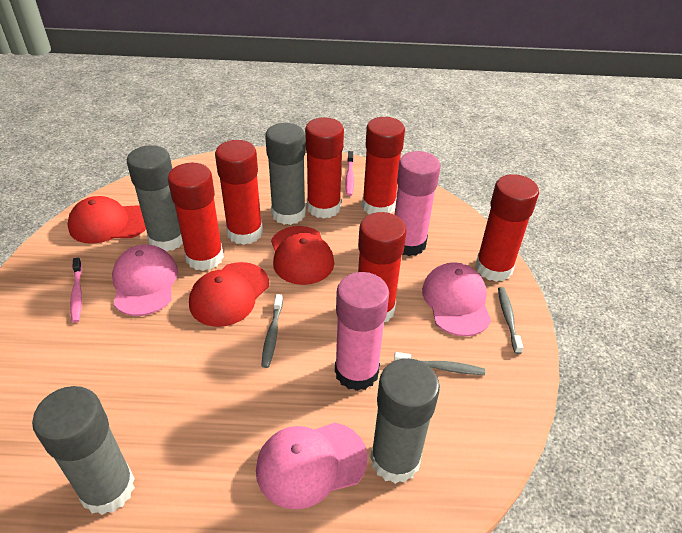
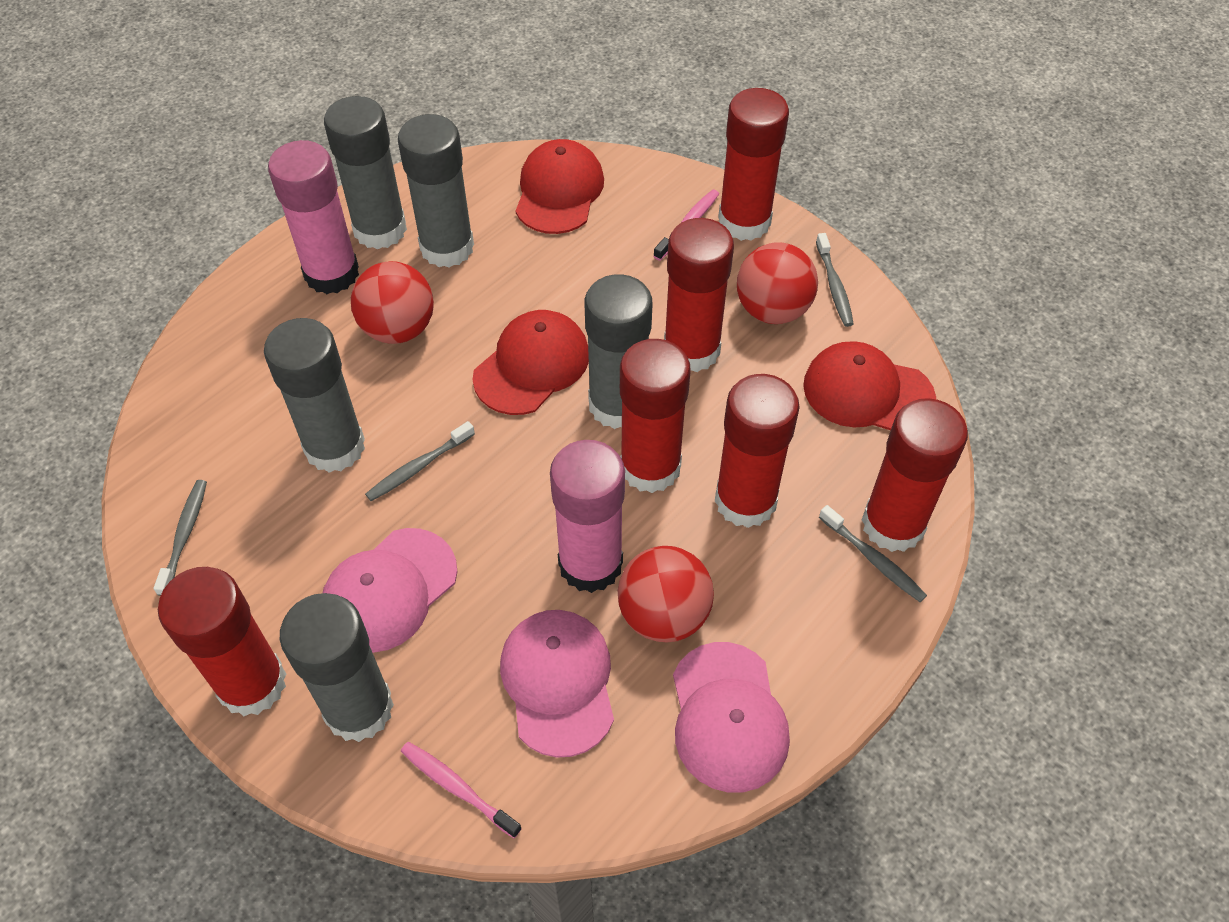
grey glue stick: 4 -> 5
grey toothbrush: 3 -> 4
red ball: 0 -> 3

